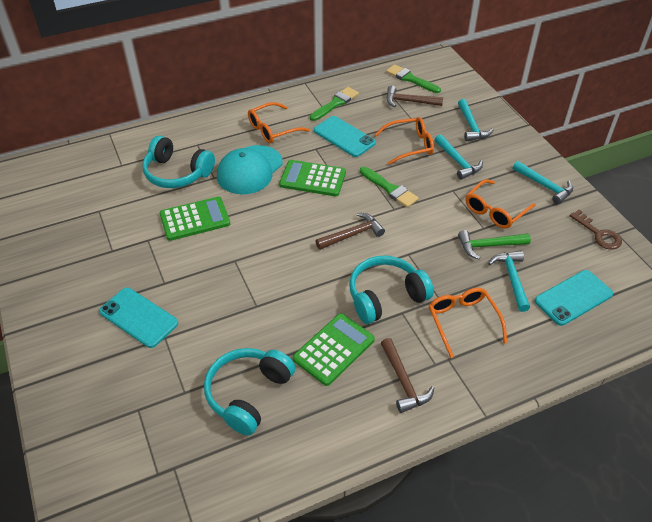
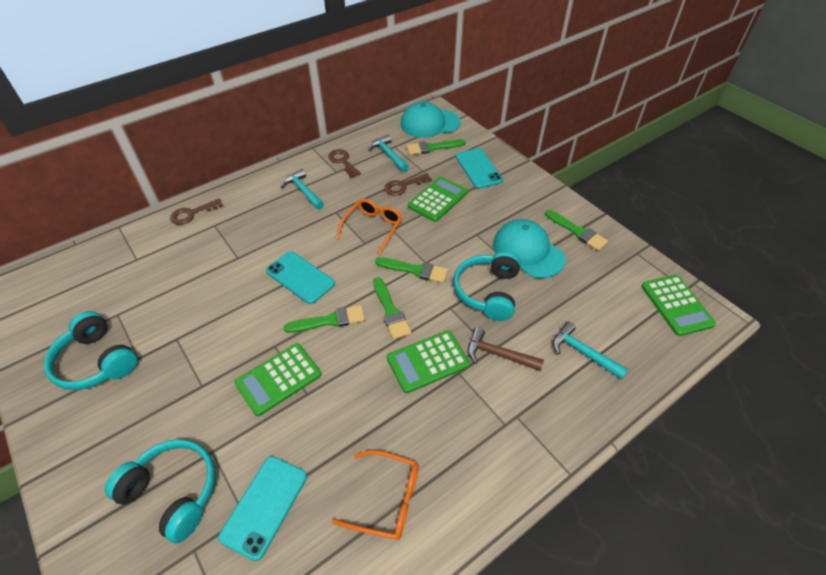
brown hammer: 3 -> 1
brown key: 1 -> 3
green brush: 3 -> 5
green calculator: 3 -> 4
green hammer: 1 -> 0
orange glasses: 4 -> 2
turquoise cap: 1 -> 2
turquoise hammer: 4 -> 3

